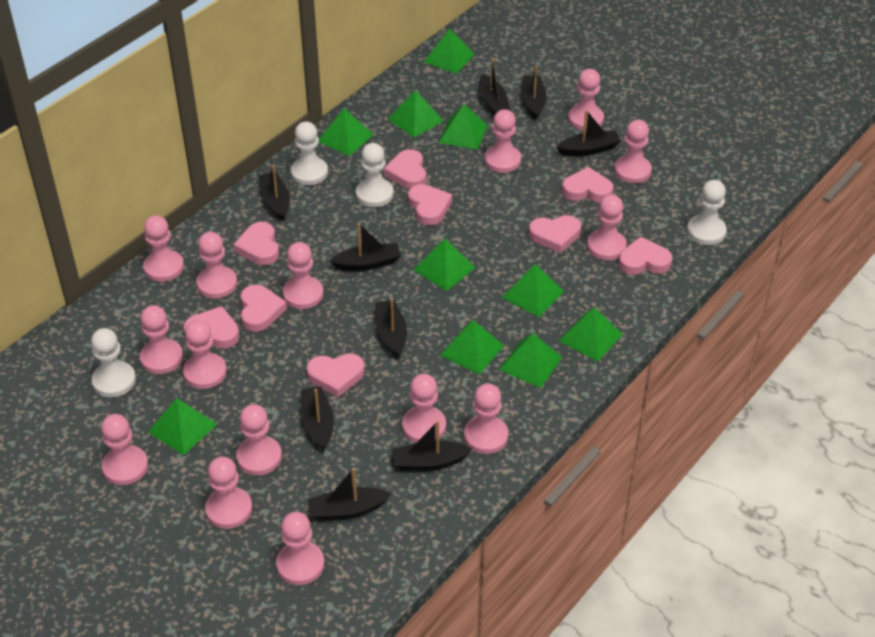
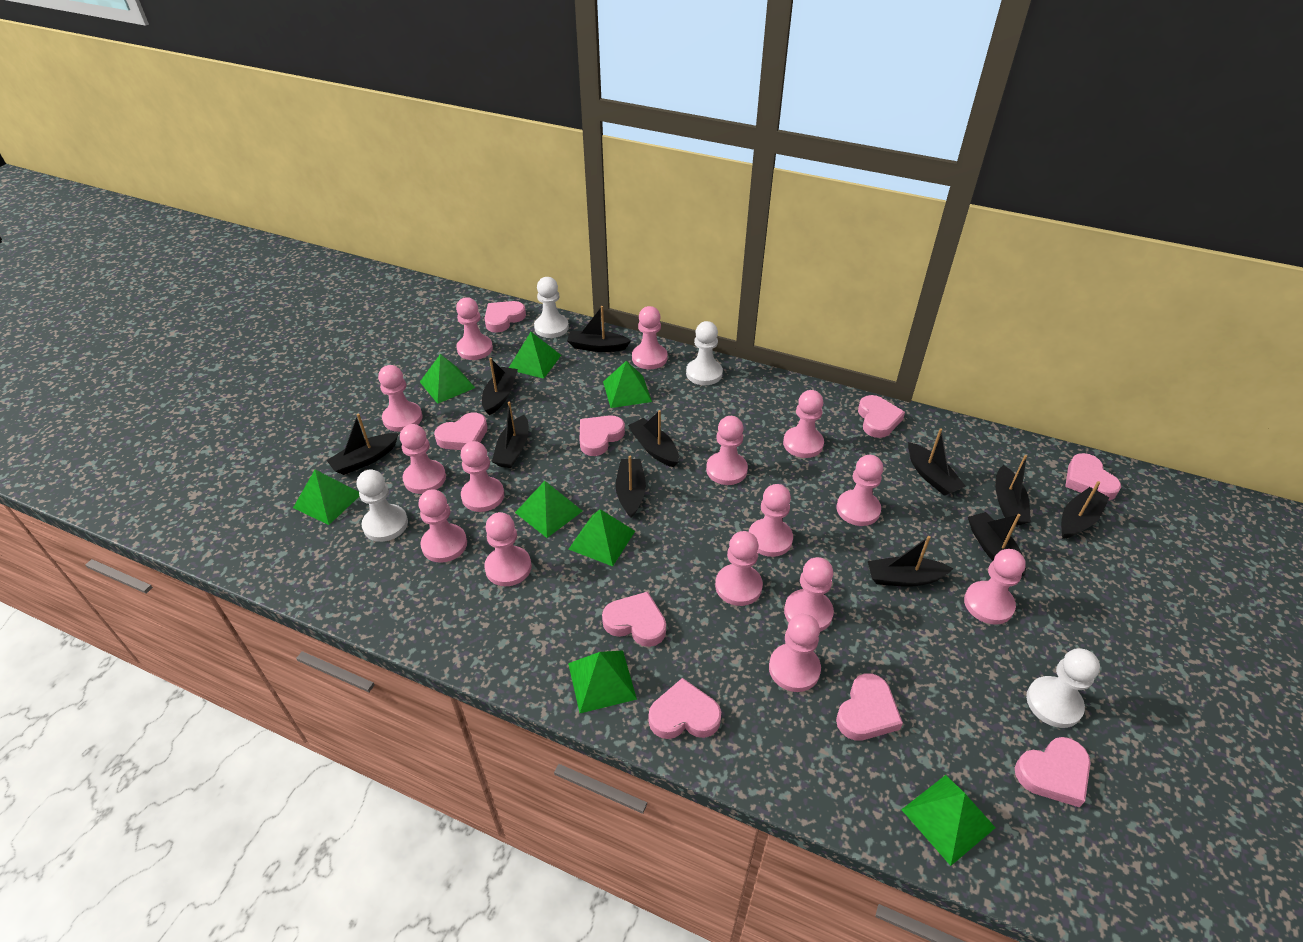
black boat: 9 -> 11
green pyramid: 10 -> 8

